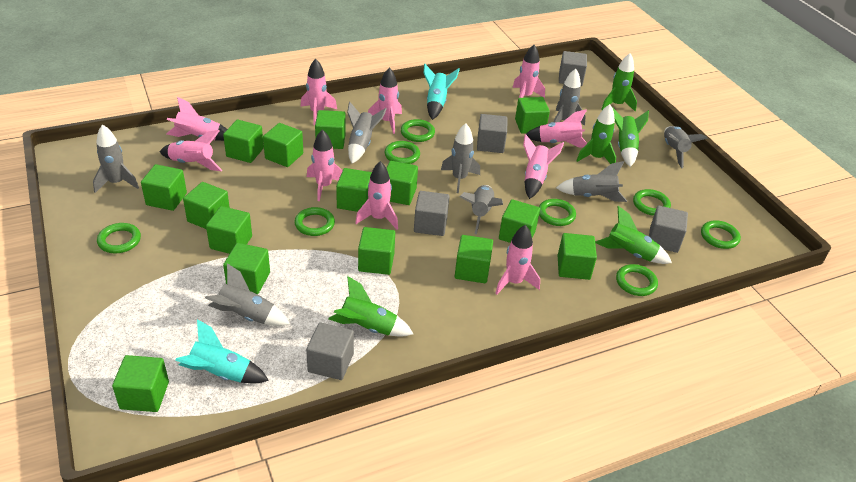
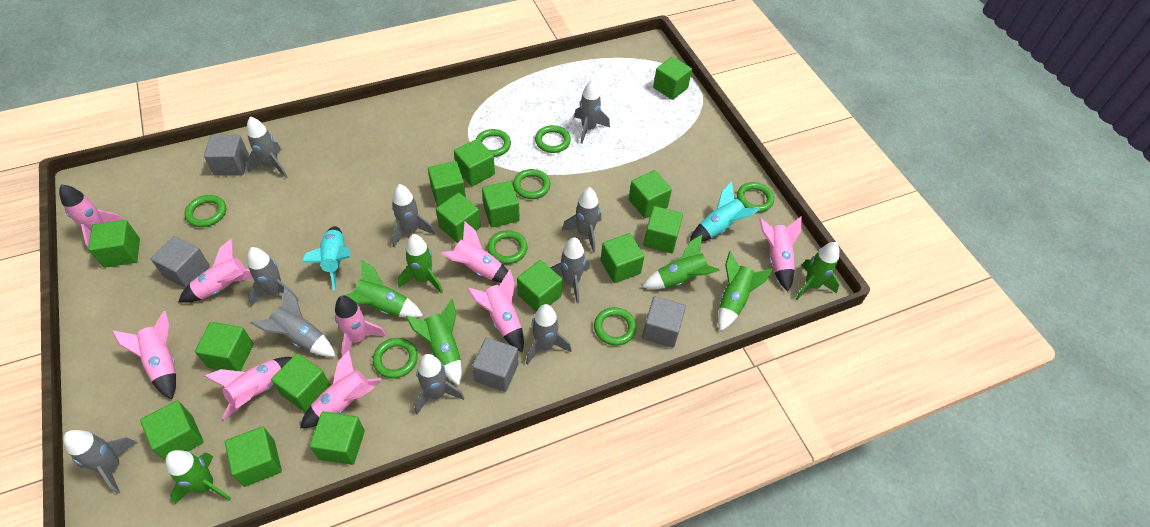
green rocket: 5 -> 7
grey cube: 5 -> 4
grey rocket: 8 -> 10
pink rocket: 10 -> 9

